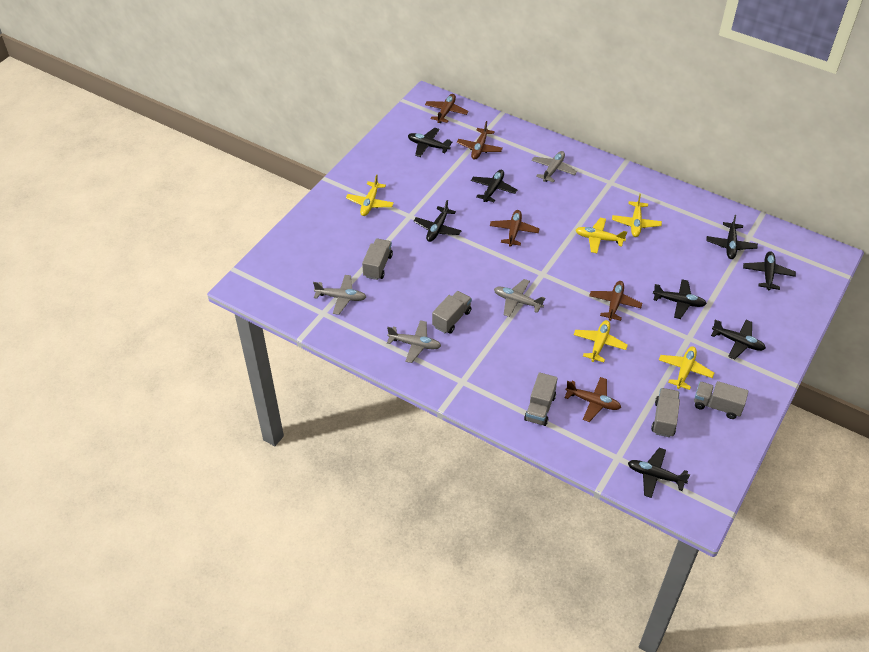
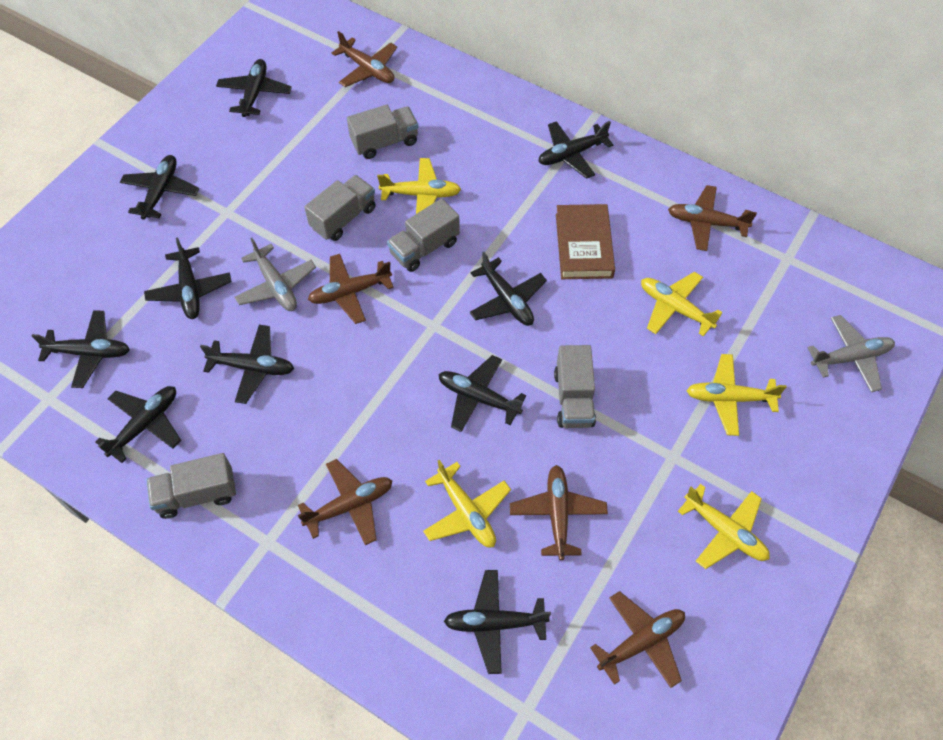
black plane: 8 -> 10
brown book: 0 -> 1
brown plane: 5 -> 6
grey plane: 4 -> 2

